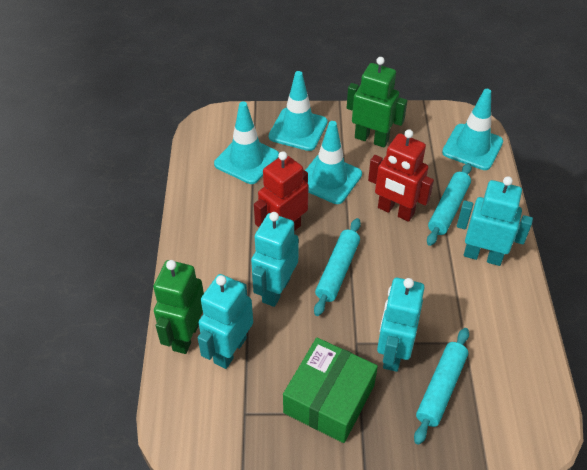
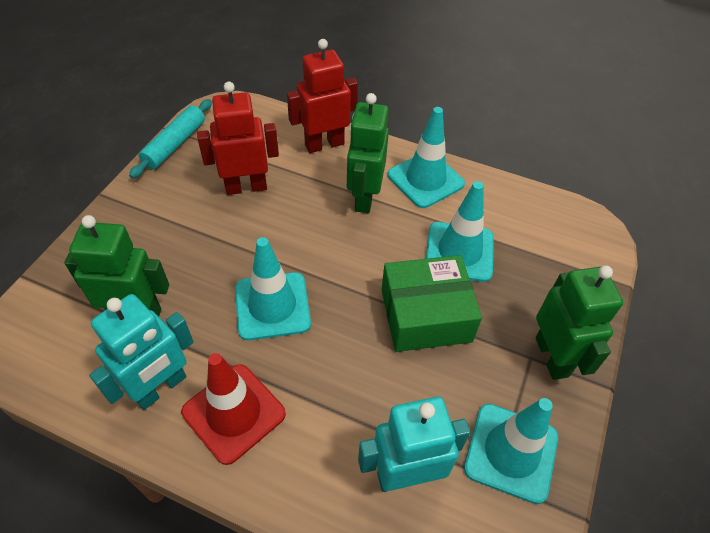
green robot: 2 -> 3
red traffic cone: 0 -> 1
turquoise robot: 4 -> 2
turquoise rolling pin: 3 -> 1

